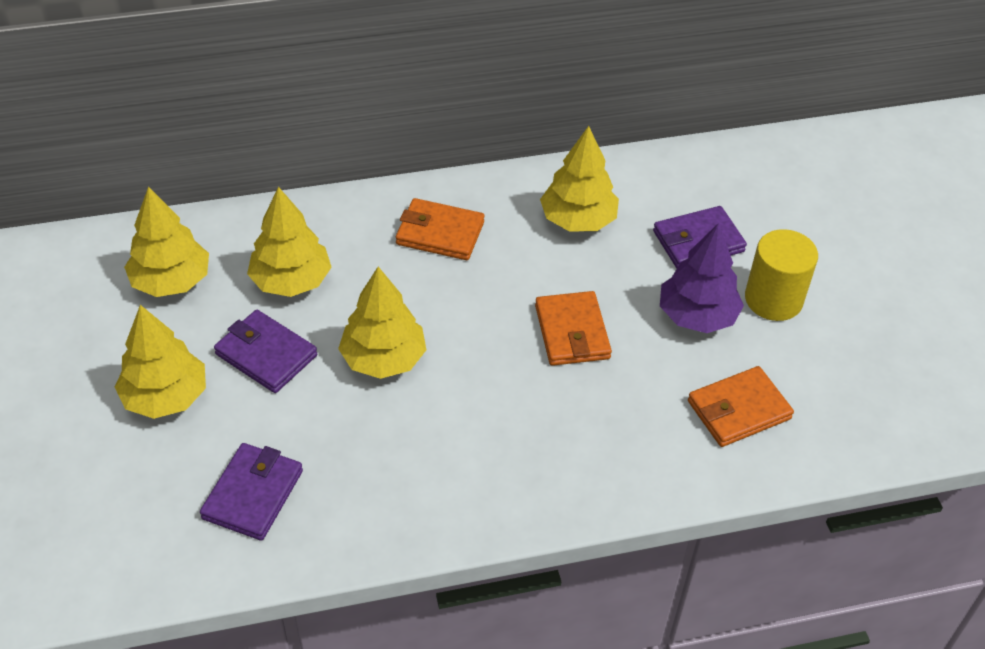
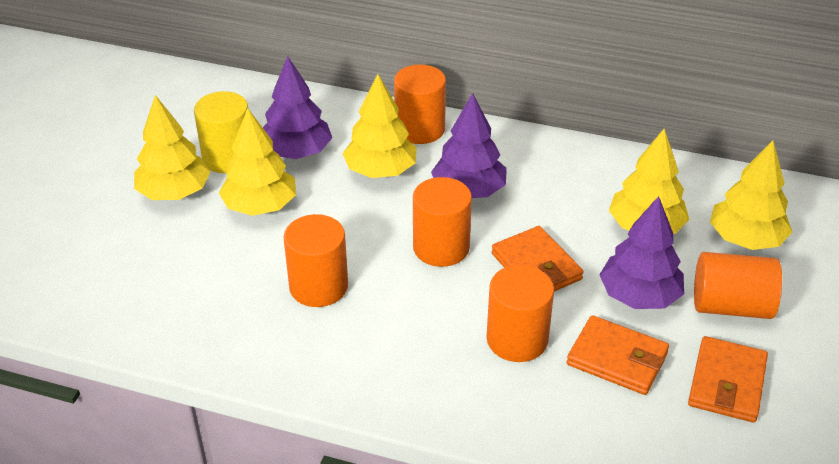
orange cylinder: 0 -> 5
purple tree: 1 -> 3
purple wallet: 3 -> 0

